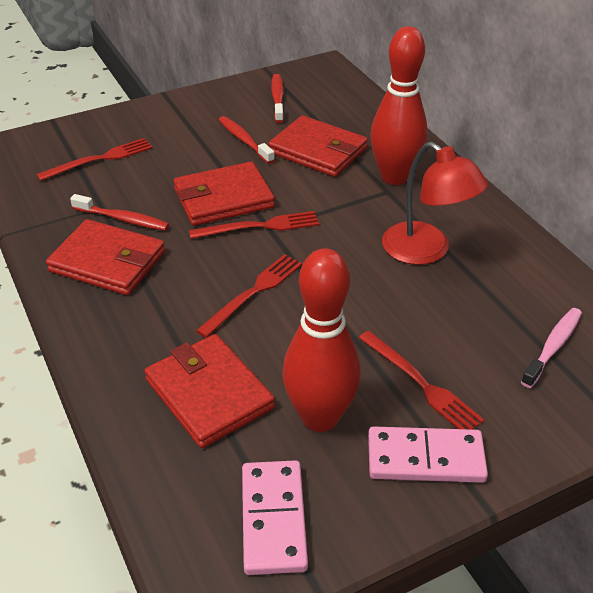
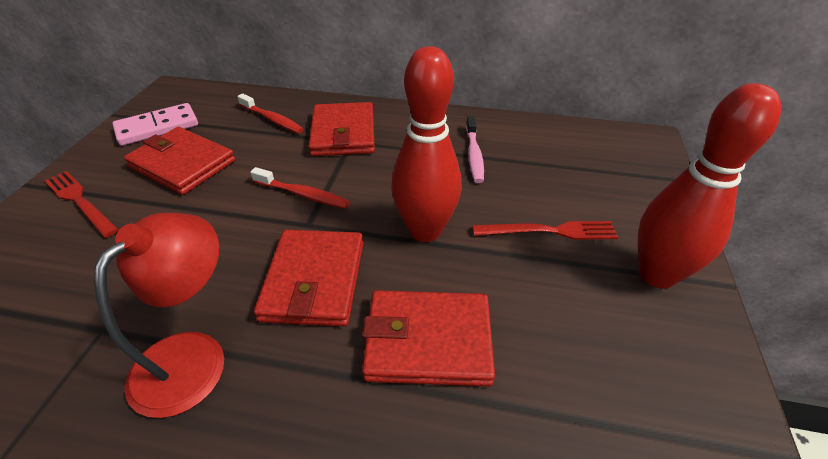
pink domino: 2 -> 1
red fork: 4 -> 2
red toothbrush: 3 -> 2

